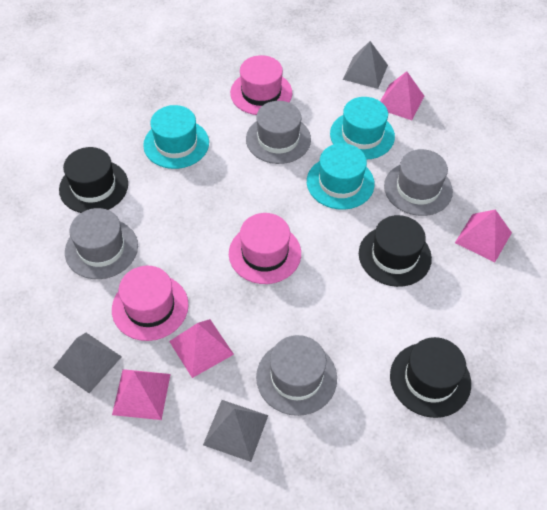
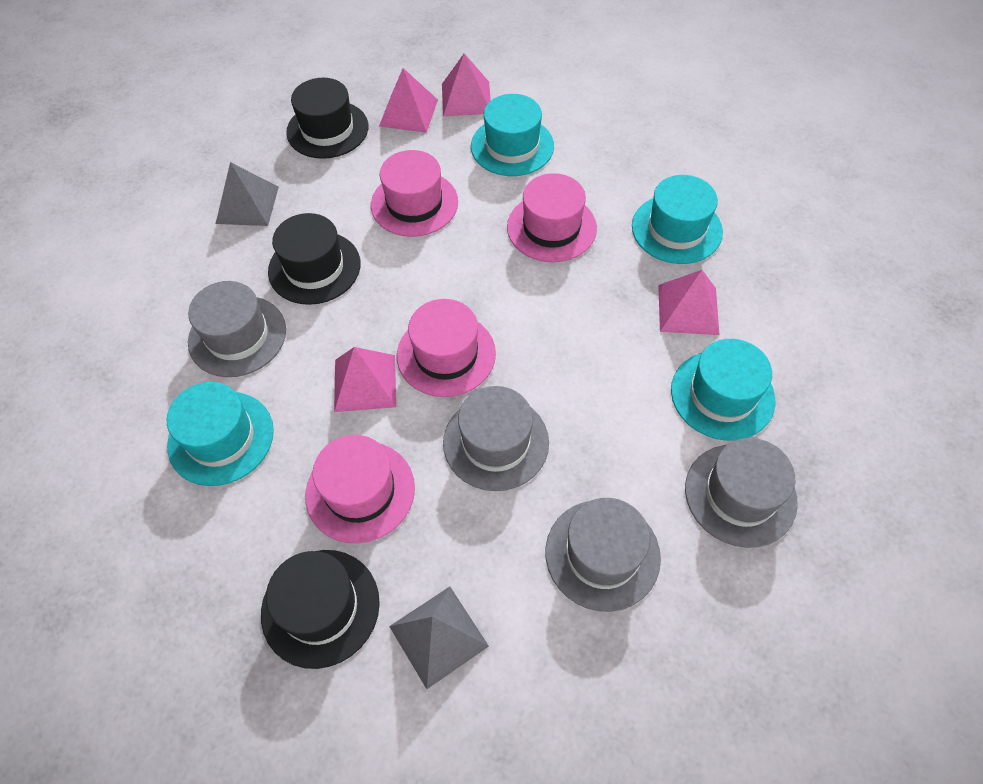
grey pyramid: 3 -> 2
pink hat: 3 -> 4
turquoise hat: 3 -> 4

